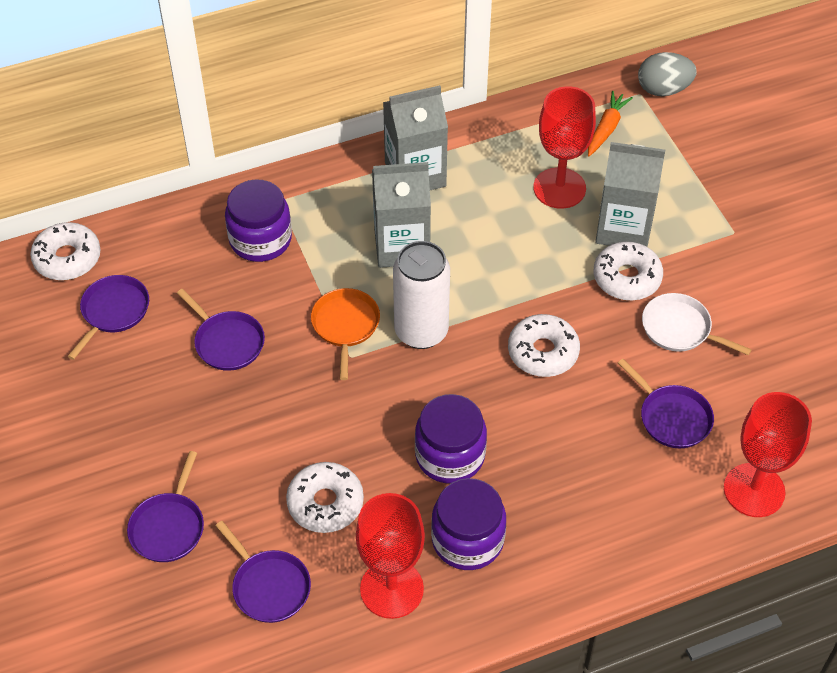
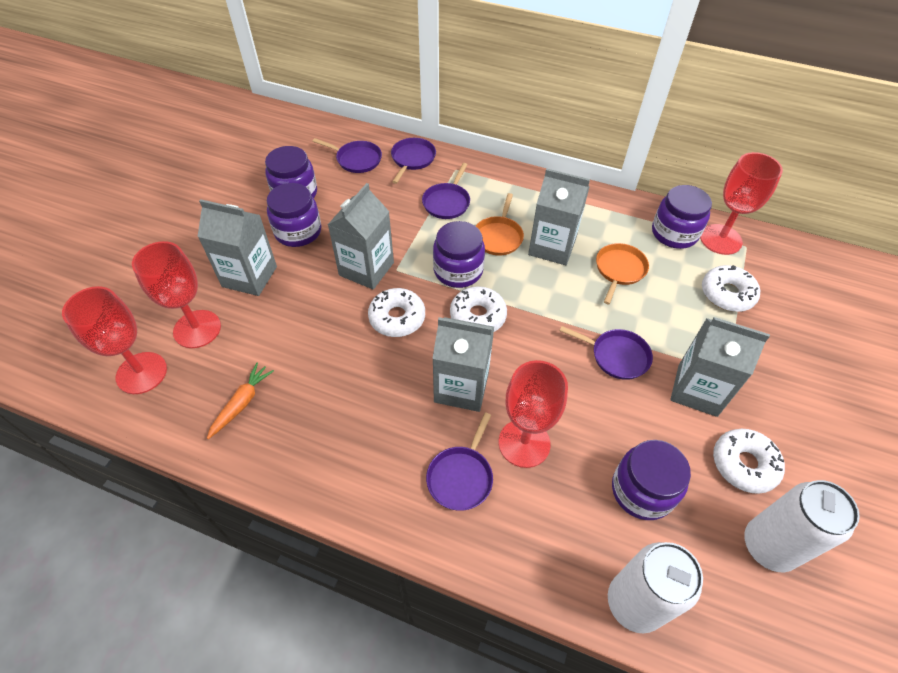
grey carton: 3 -> 5
grey egg: 1 -> 0
orange pan: 1 -> 2
purple jar: 3 -> 5
red goblet: 3 -> 4
white can: 1 -> 2
white pan: 1 -> 0

